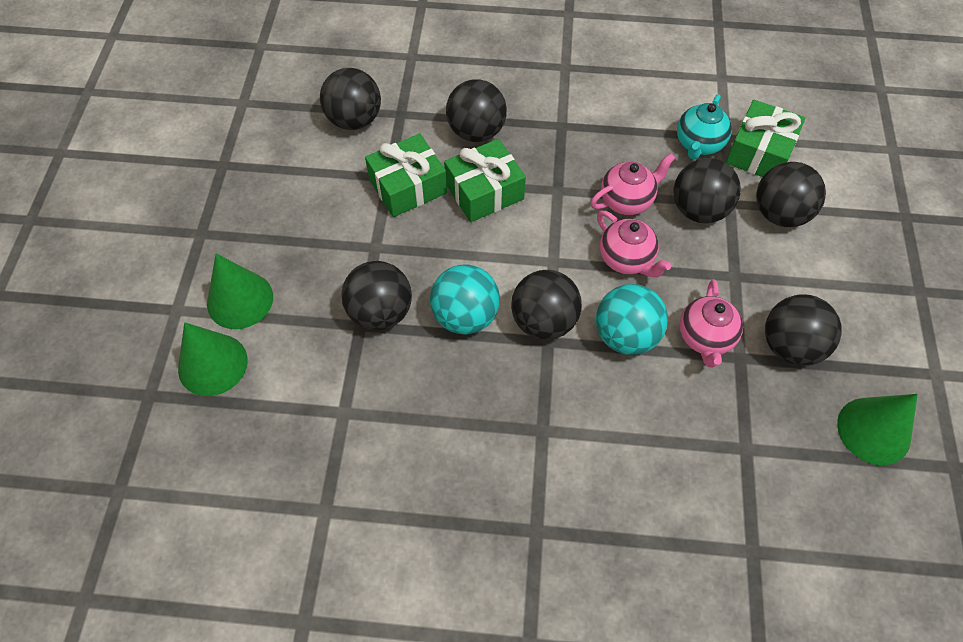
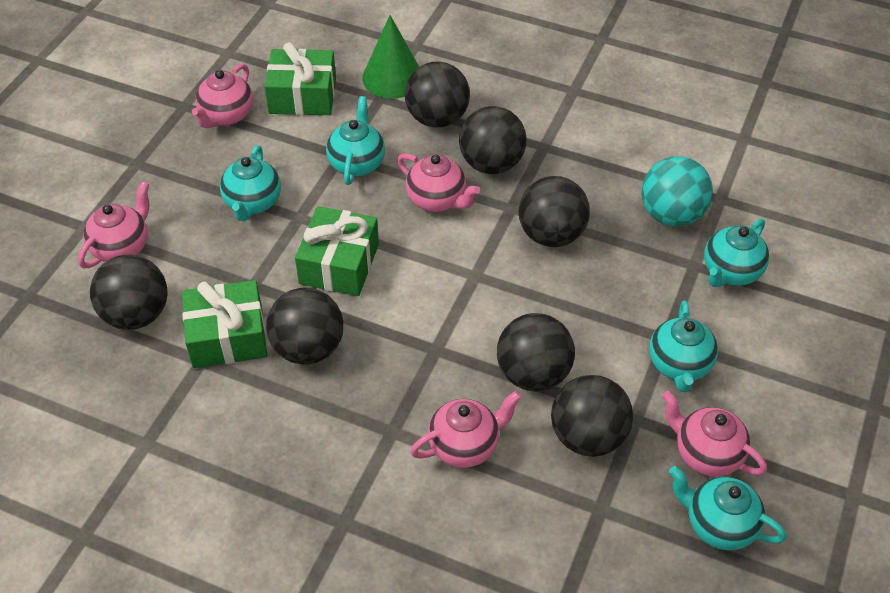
green cone: 3 -> 1
pink teapot: 3 -> 5
turquoise ball: 2 -> 1
turquoise teapot: 1 -> 5

